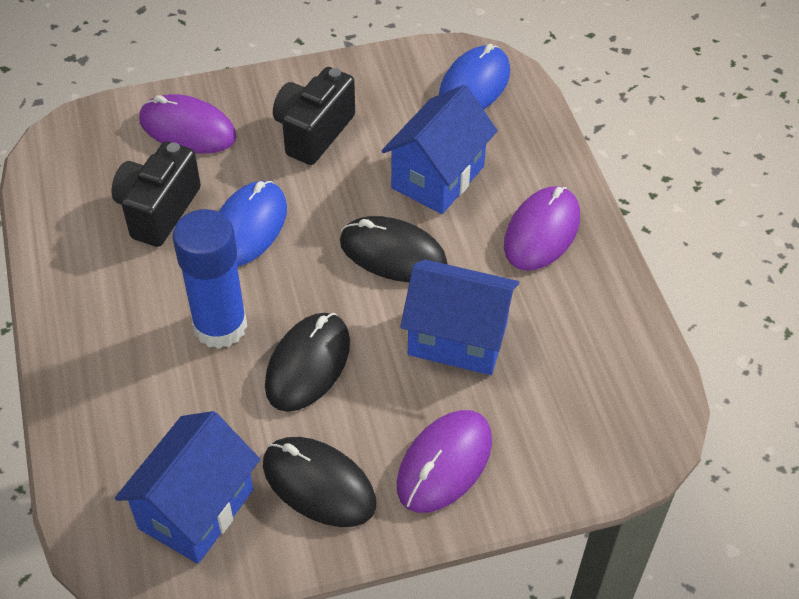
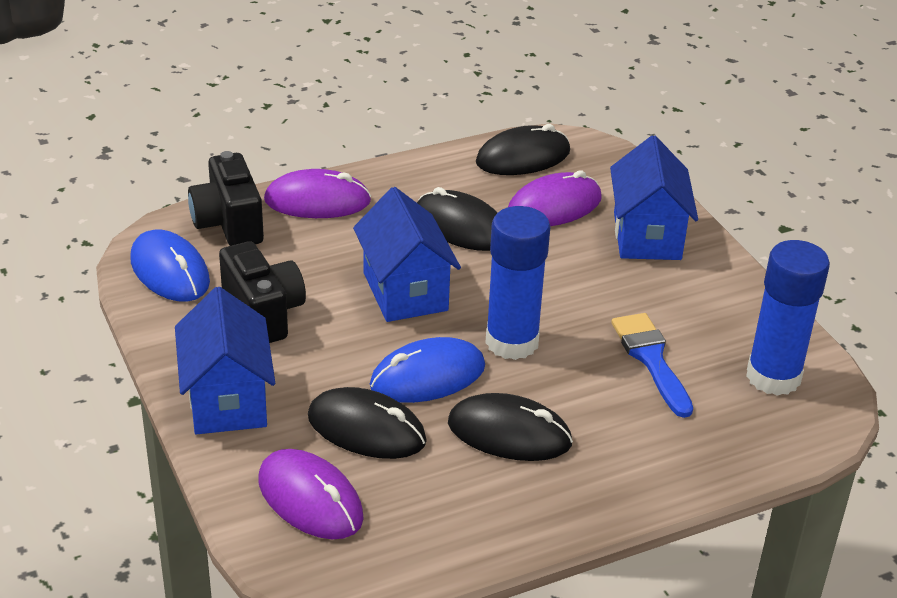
black mouse: 3 -> 4
blue brush: 0 -> 1
blue glue stick: 1 -> 2

